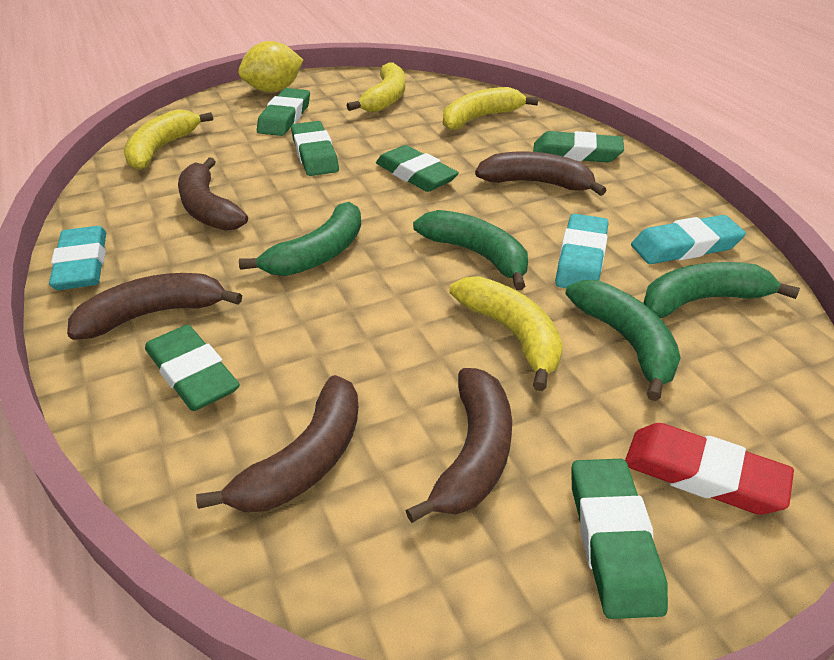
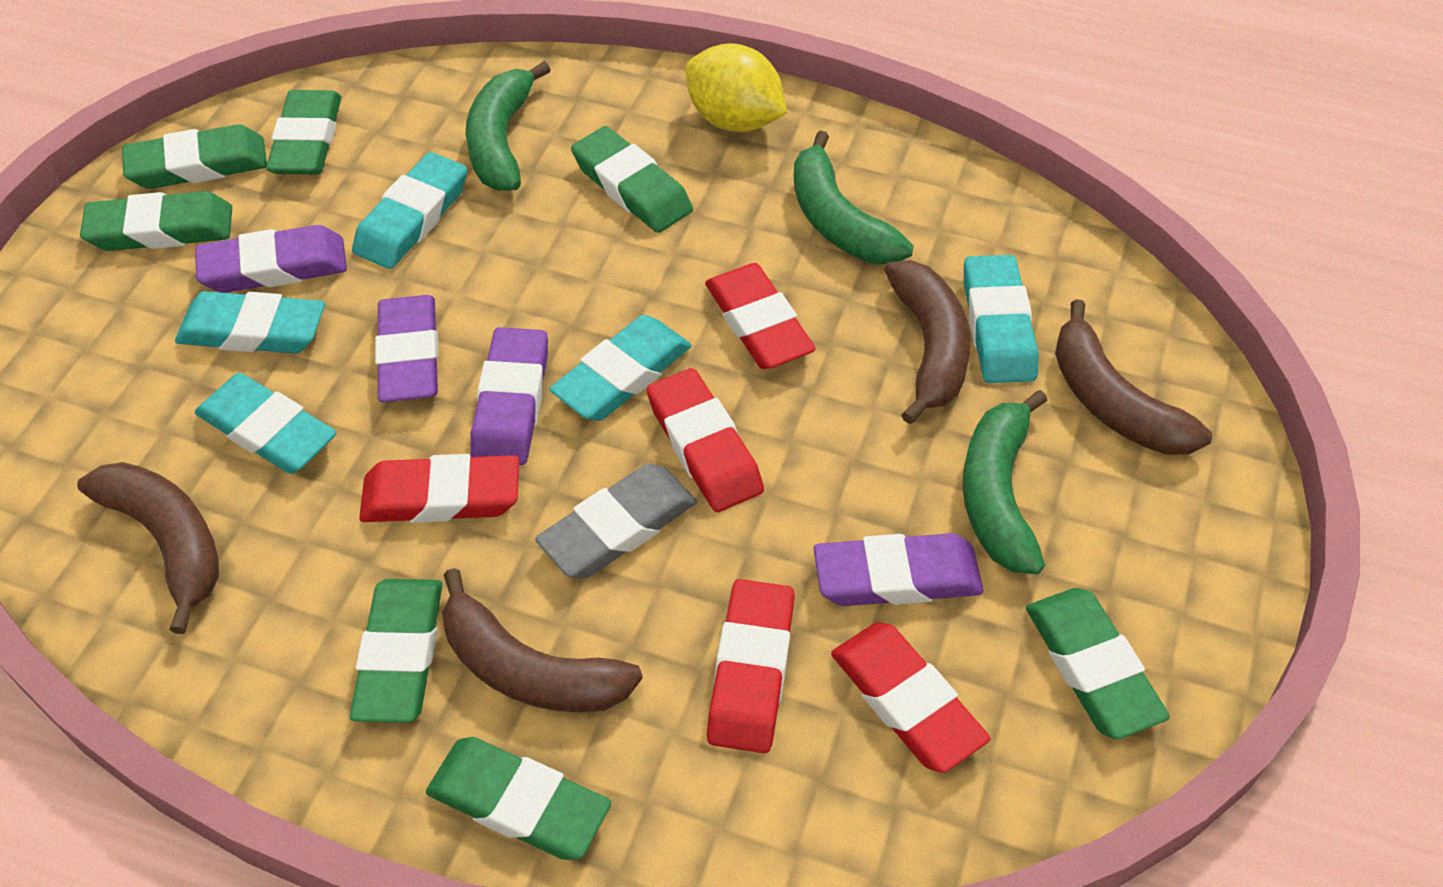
brown banana: 5 -> 4
green banana: 4 -> 3
green eraser: 6 -> 7
grey eraser: 0 -> 1
purple eraser: 0 -> 4
red eraser: 1 -> 5
turquoise eraser: 3 -> 5
yellow banana: 4 -> 0

